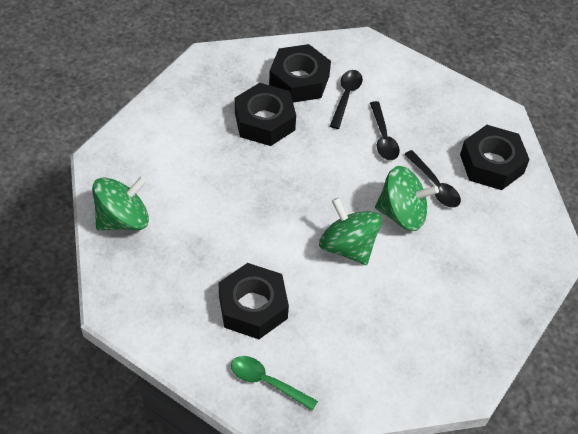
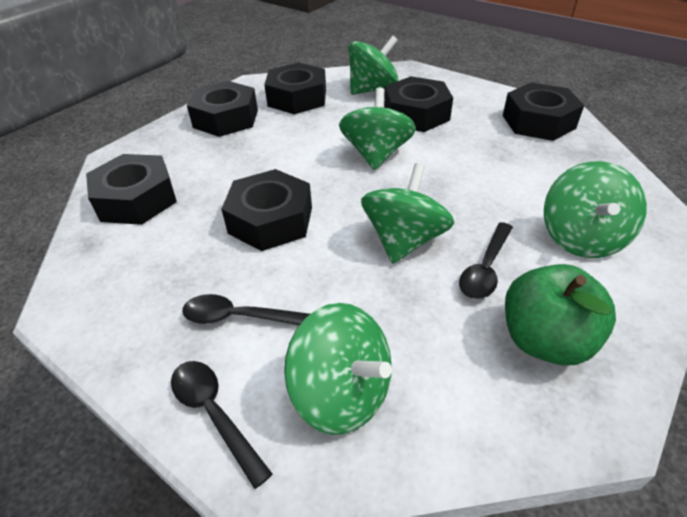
black nut: 4 -> 6
green apple: 0 -> 1
green spinning top: 3 -> 5
green spoon: 1 -> 0

